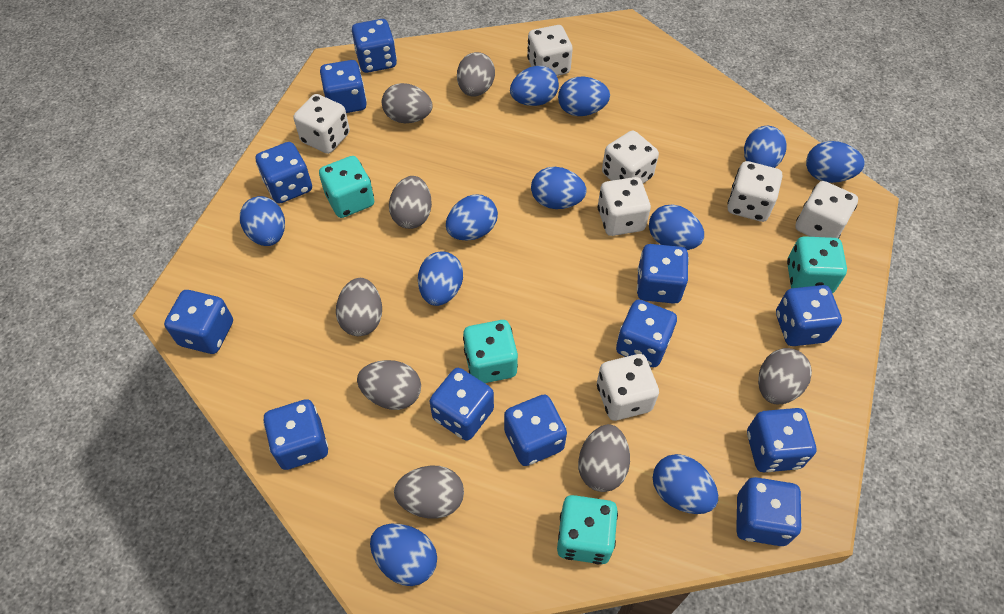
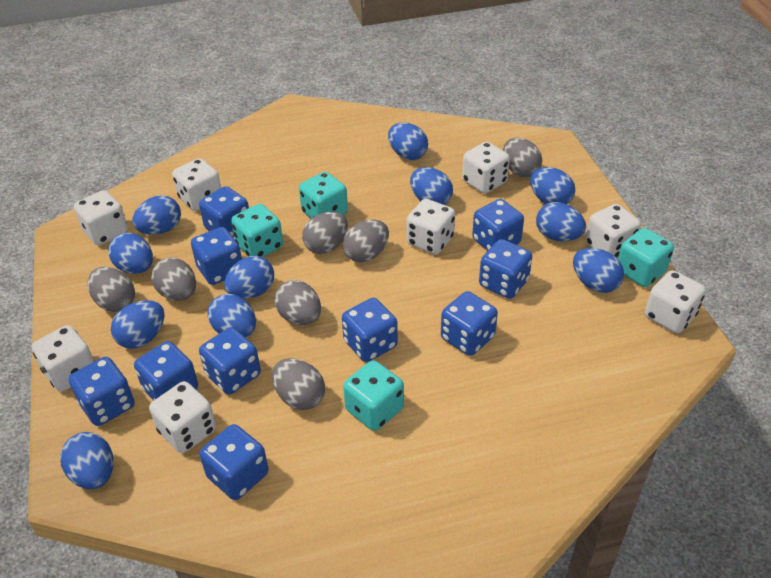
blue dice: 12 -> 10
grey egg: 8 -> 7
white dice: 7 -> 8

